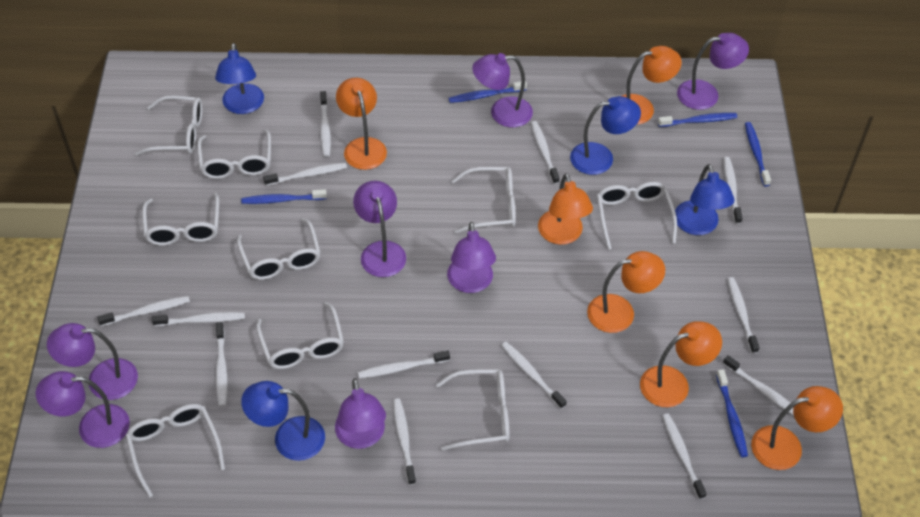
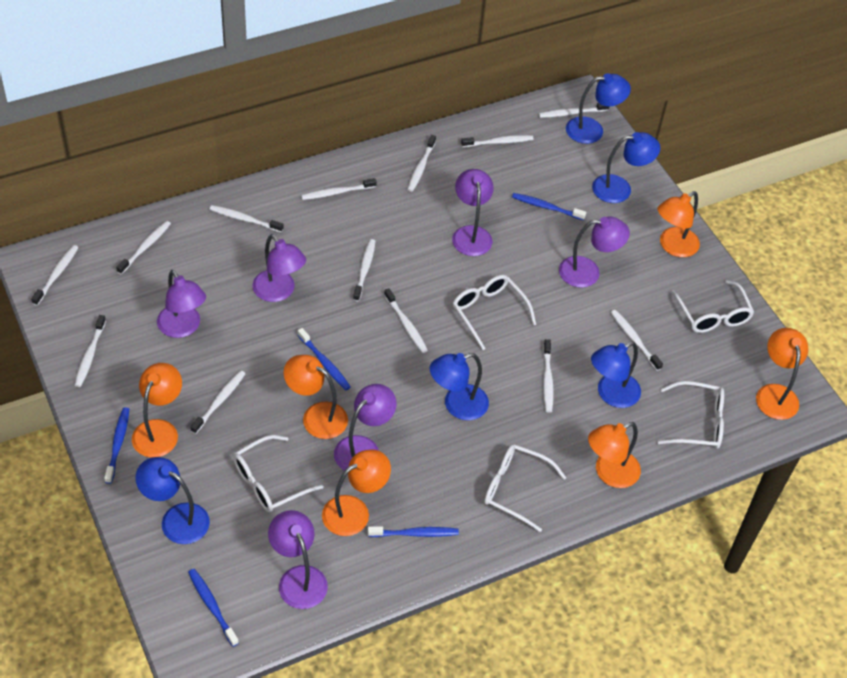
blue lamp: 4 -> 5
purple lamp: 7 -> 6
white glasses: 9 -> 5

